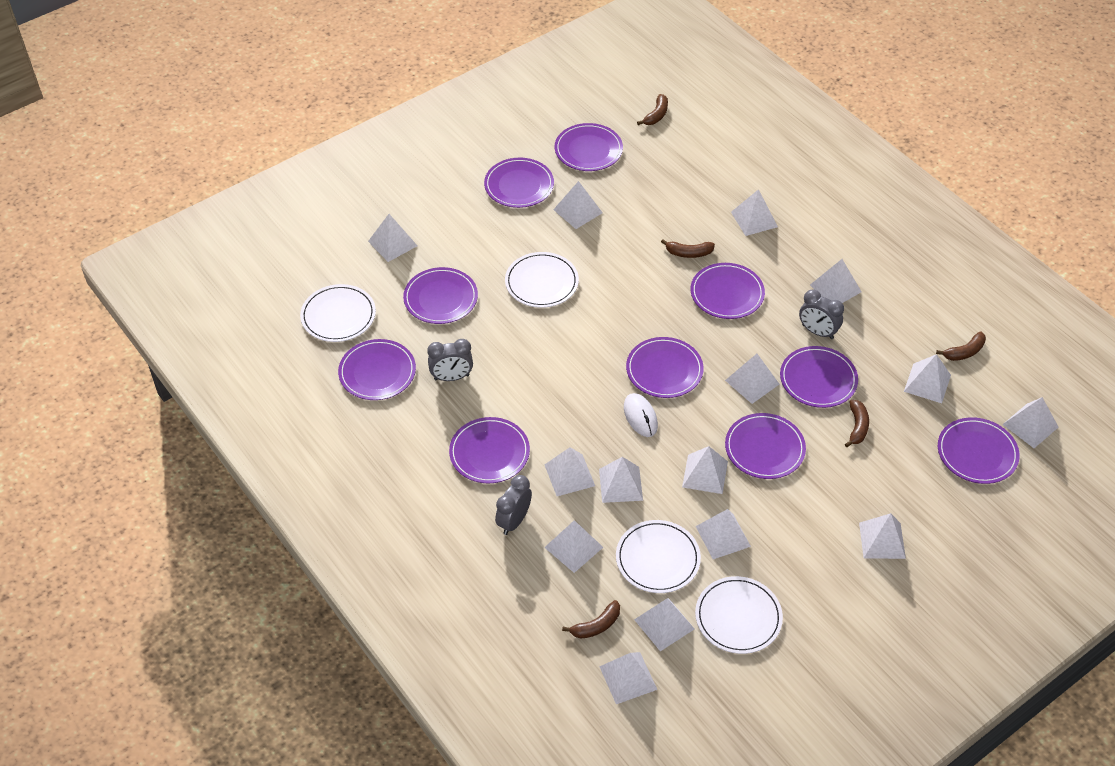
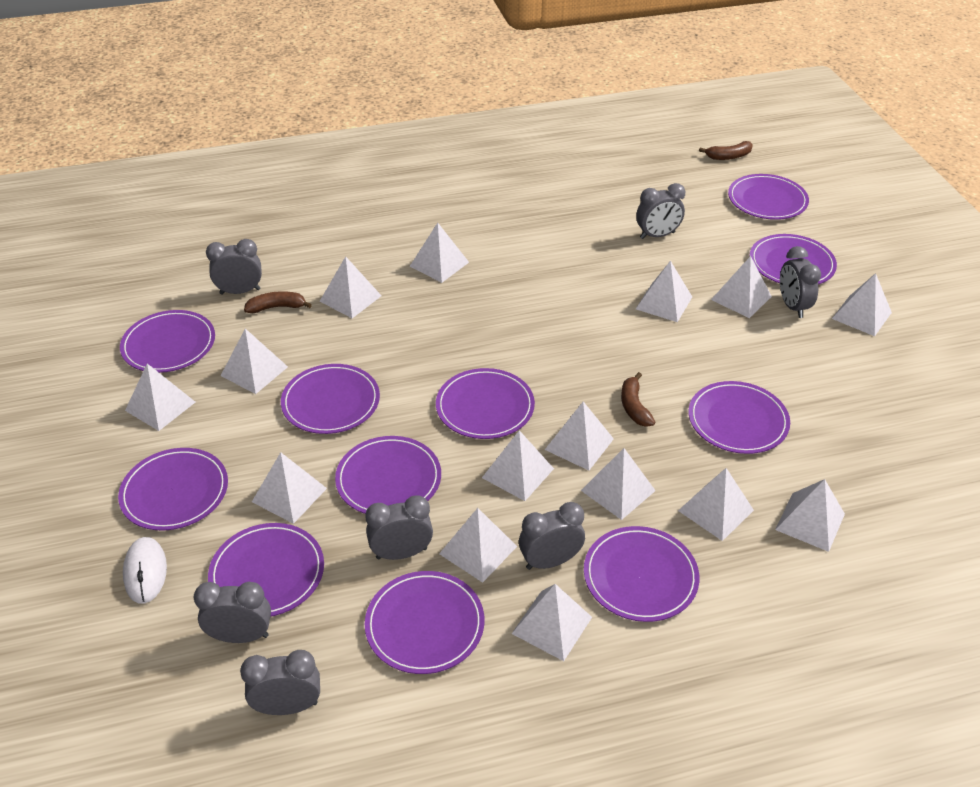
brown banana: 5 -> 3
grey clock: 3 -> 7
purple plate: 10 -> 11
white plate: 4 -> 0

